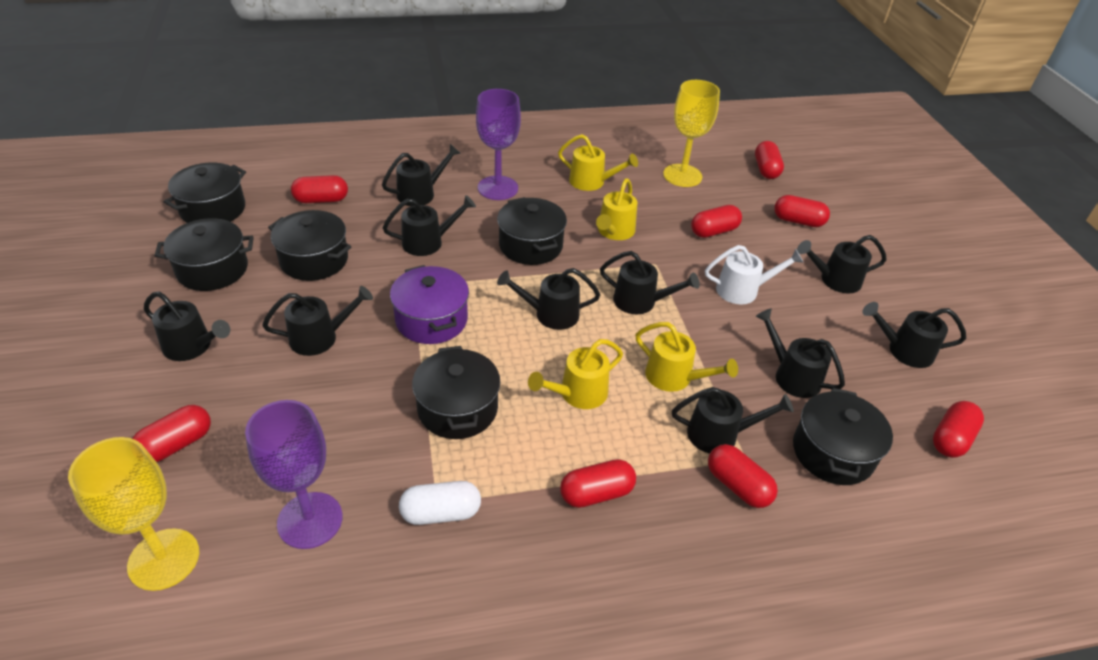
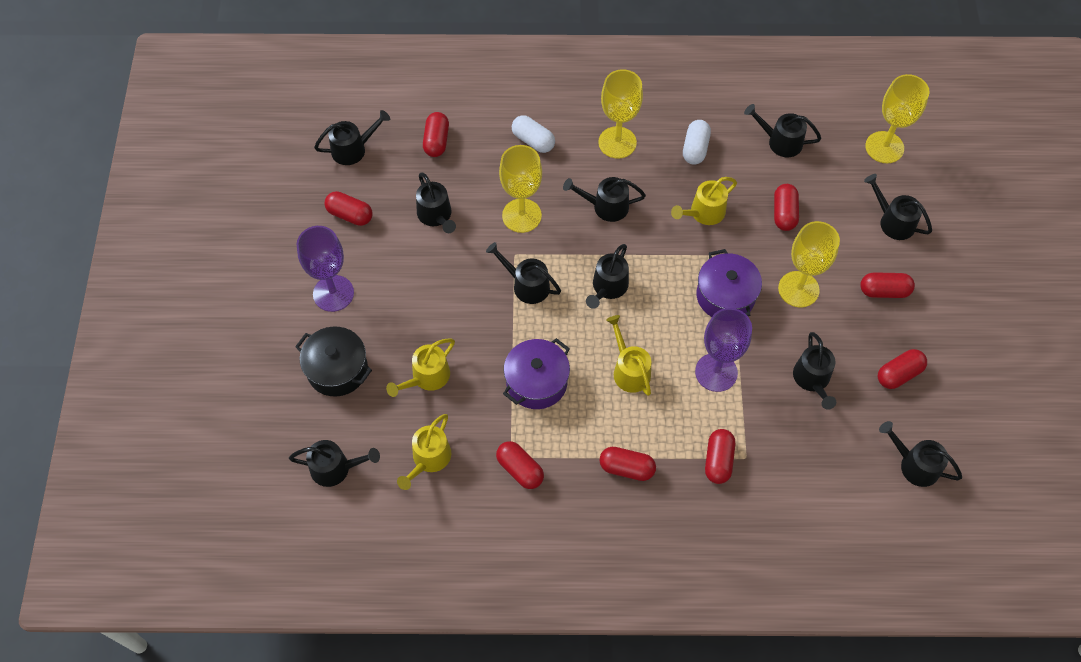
black pot: 6 -> 1
purple pot: 1 -> 2
white capsule: 1 -> 2
white watering can: 1 -> 0
yellow goblet: 2 -> 4

